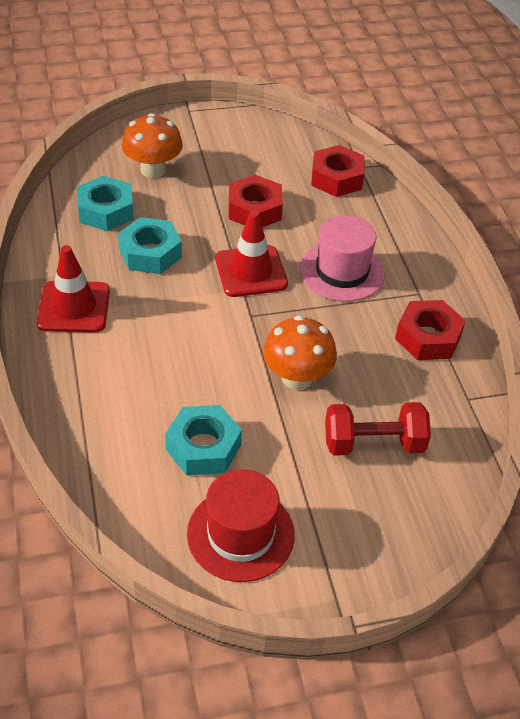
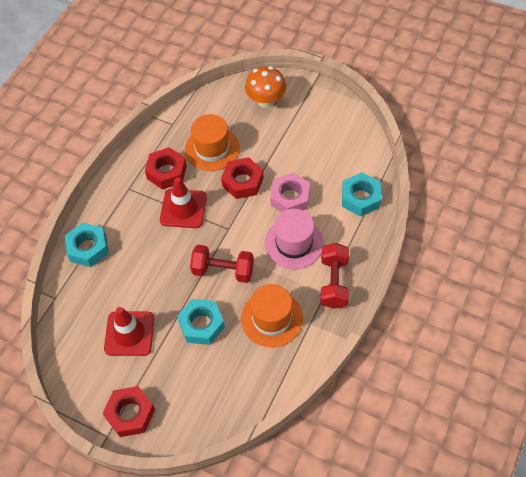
orange hat: 0 -> 2
orange mushroom: 2 -> 1
pink nut: 0 -> 1
red dumbbell: 1 -> 2
red hat: 1 -> 0

